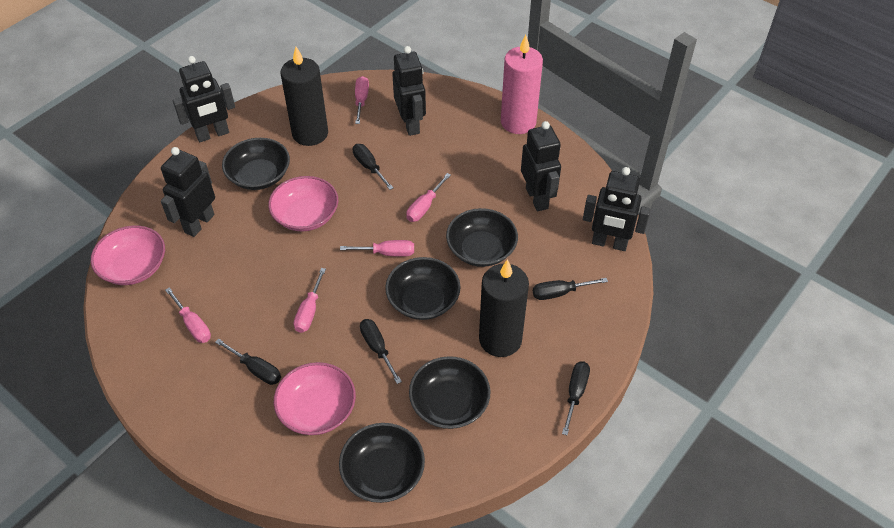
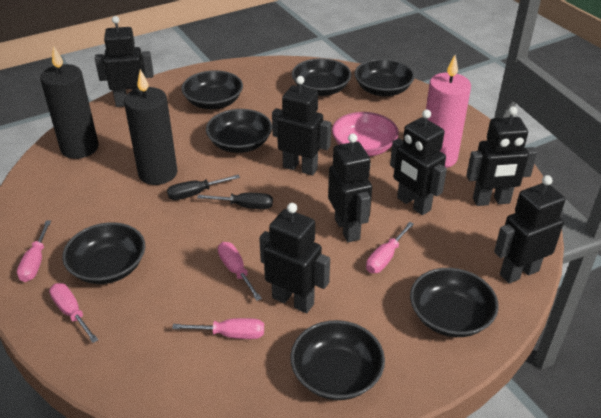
black bowl: 5 -> 7
black robot: 5 -> 7
black screwdriver: 5 -> 2
pink bowl: 3 -> 1

